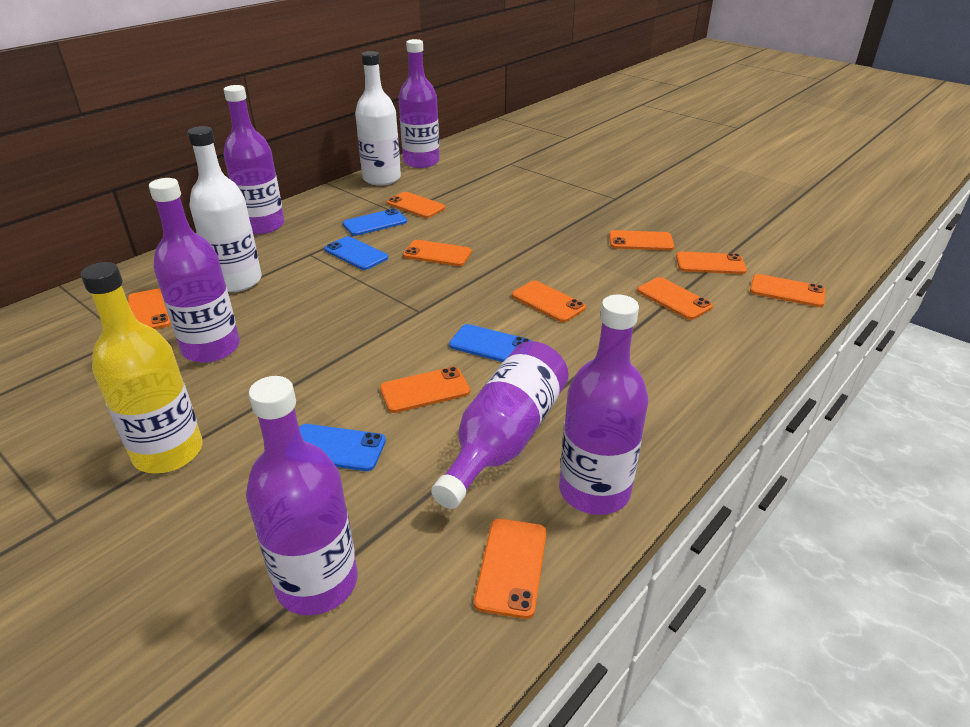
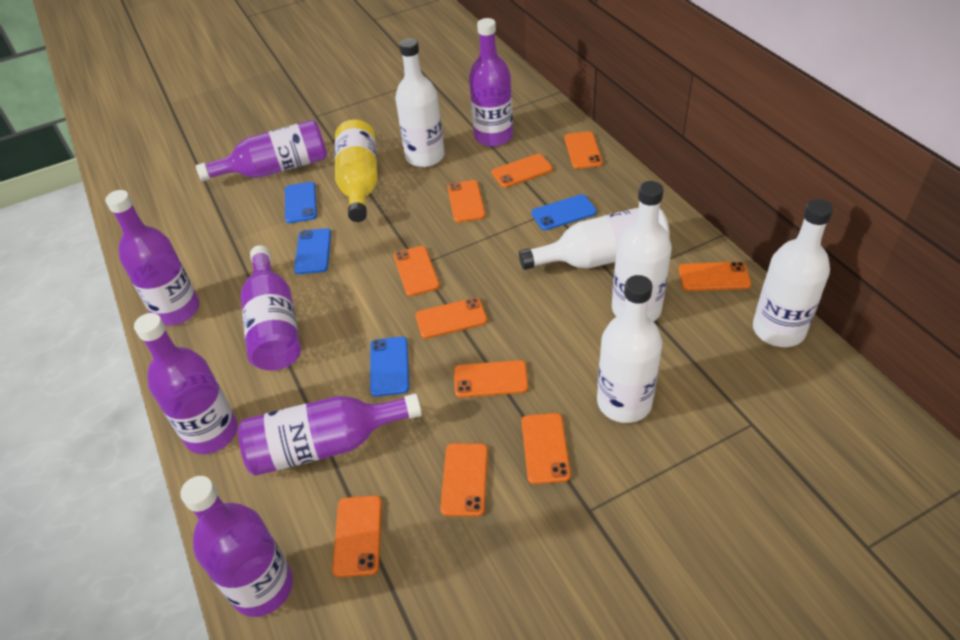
purple bottle: 6 -> 7
white bottle: 2 -> 5

